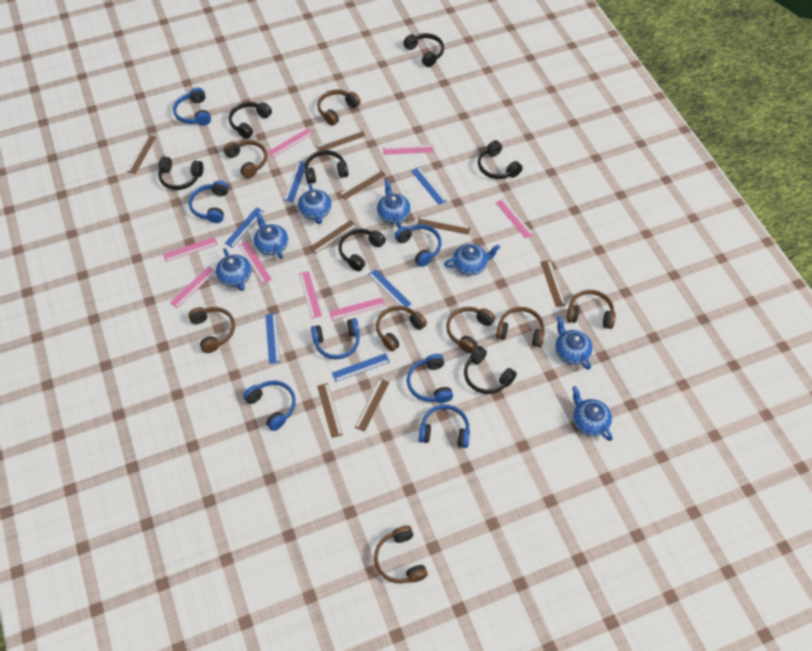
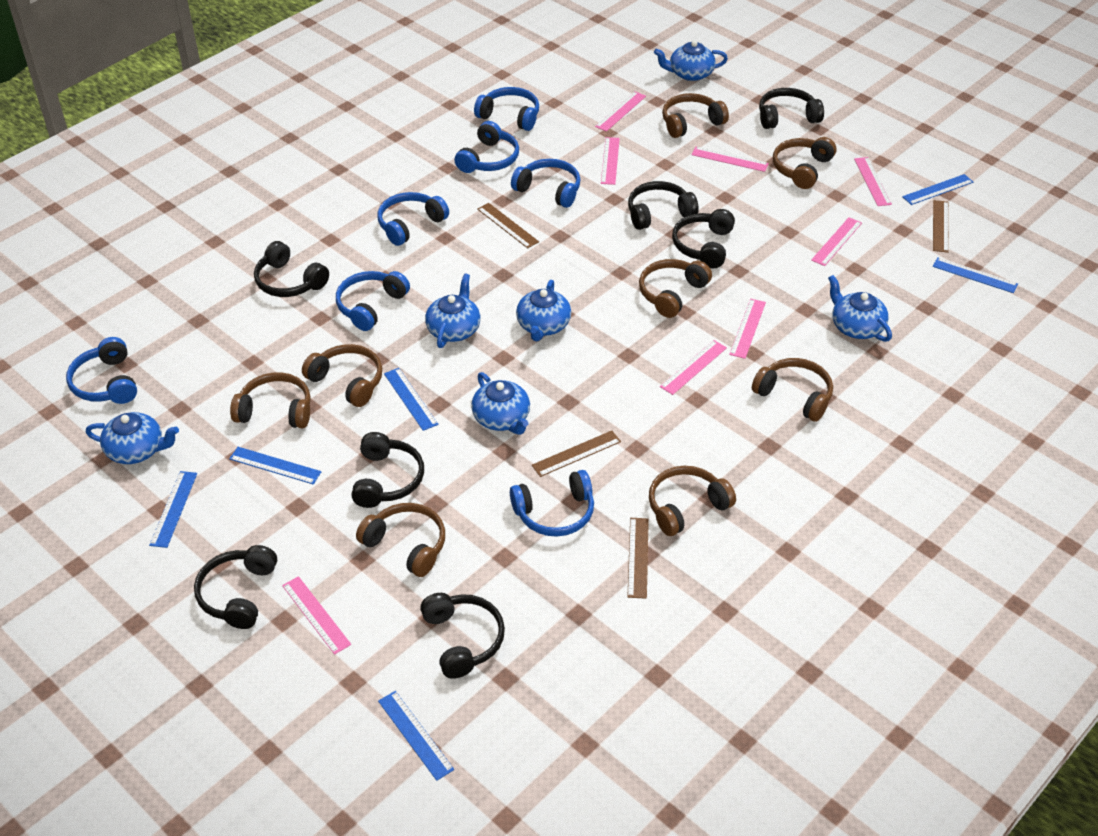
blue teapot: 7 -> 6
brown ruler: 8 -> 4

